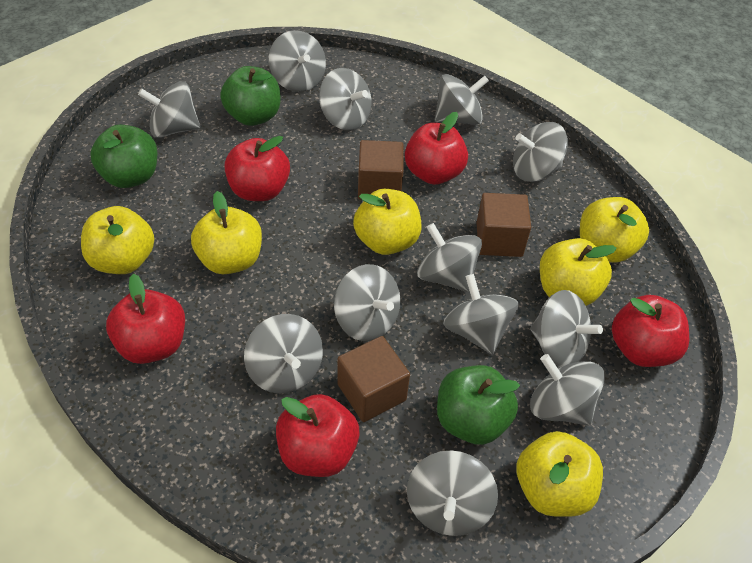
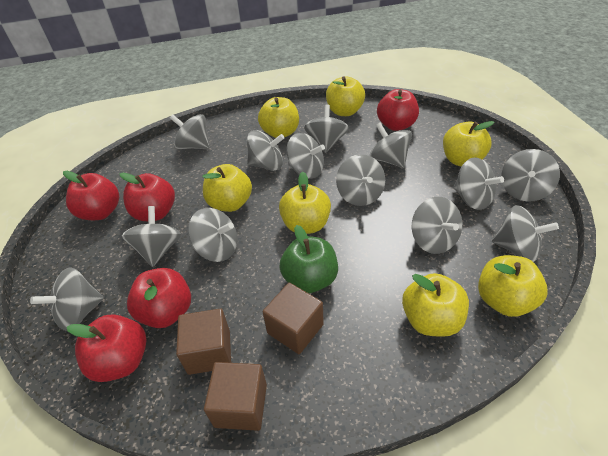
green apple: 3 -> 1
grey spinning top: 12 -> 13
yellow apple: 6 -> 7

